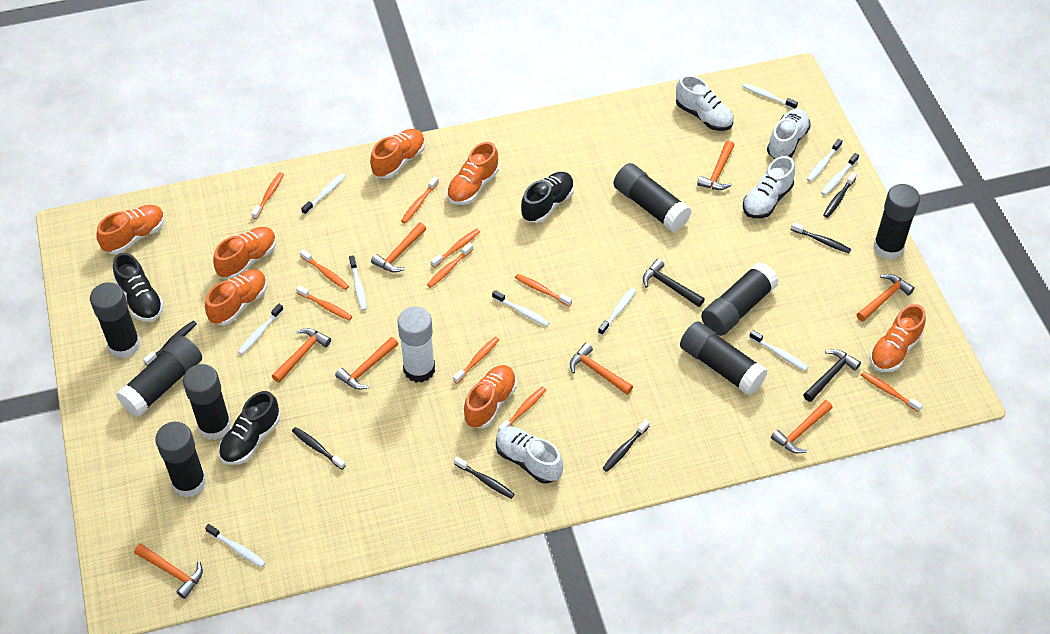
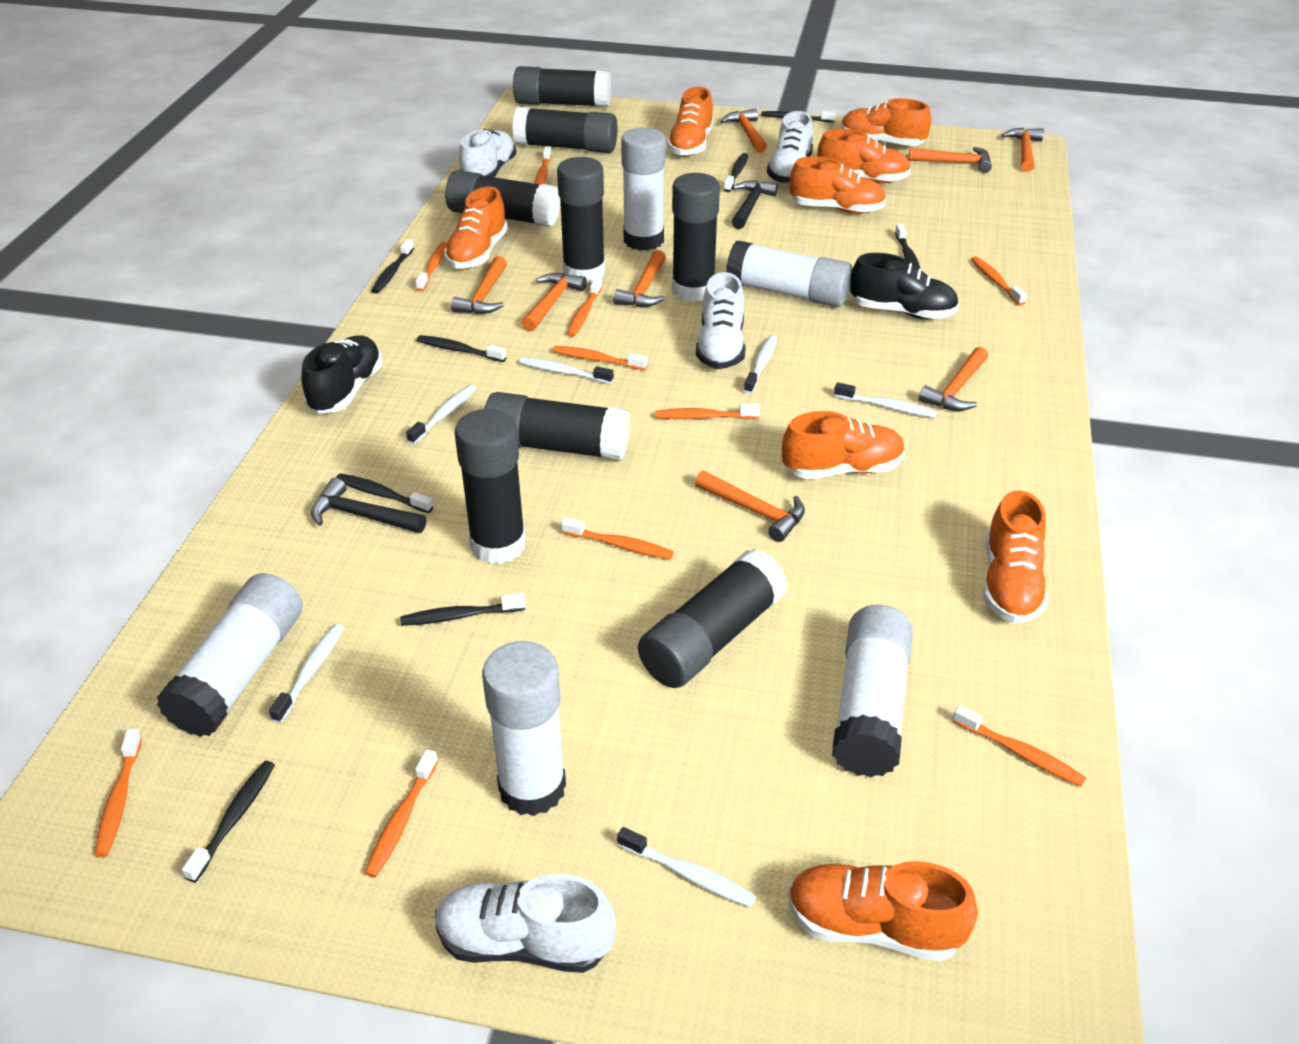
black shoe: 3 -> 2
black toothbrush: 6 -> 8
orange shoe: 7 -> 8
white glue stick: 1 -> 5
white toothbrush: 10 -> 6

